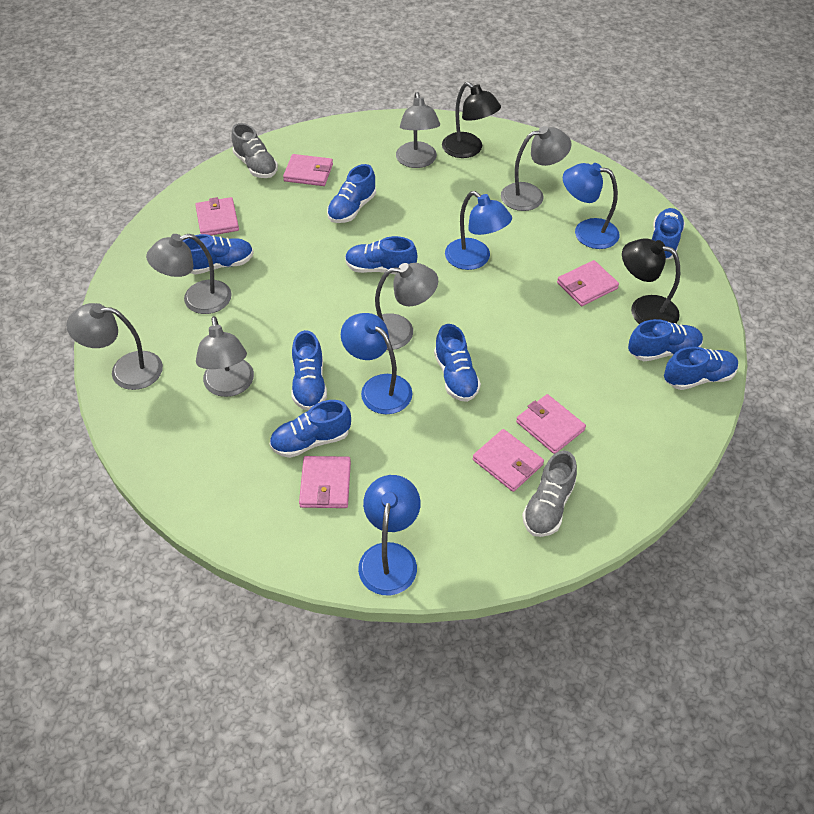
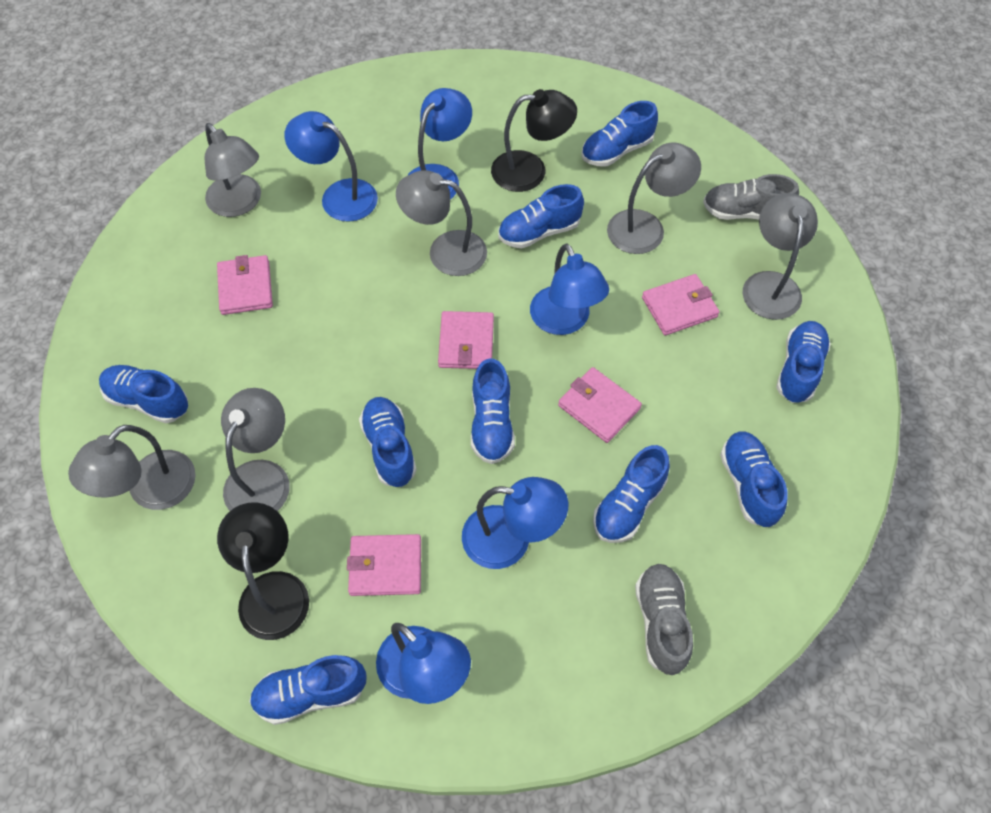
blue lamp: 4 -> 5
pink wallet: 6 -> 5

